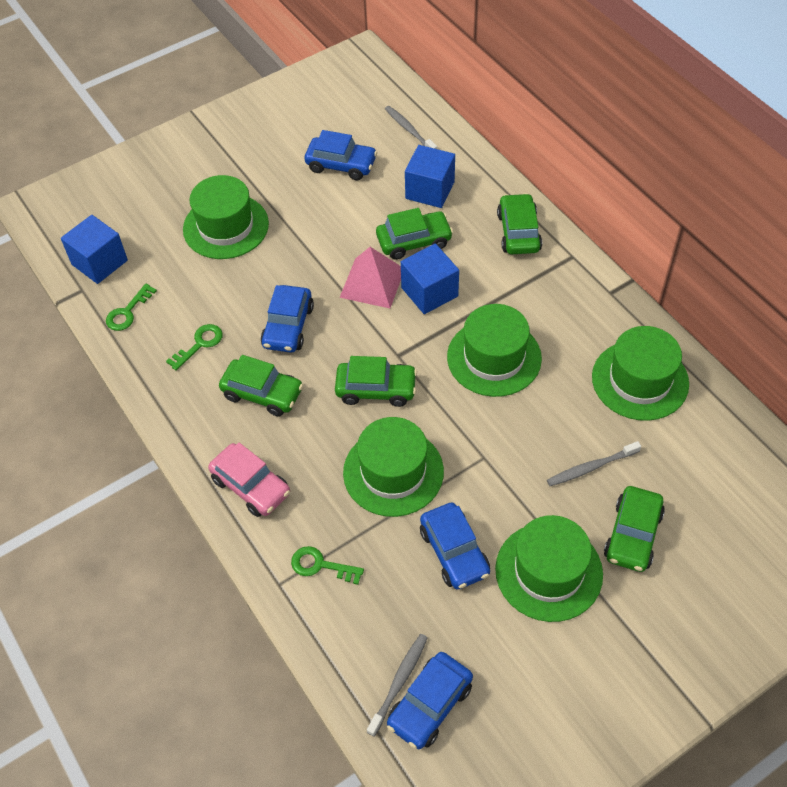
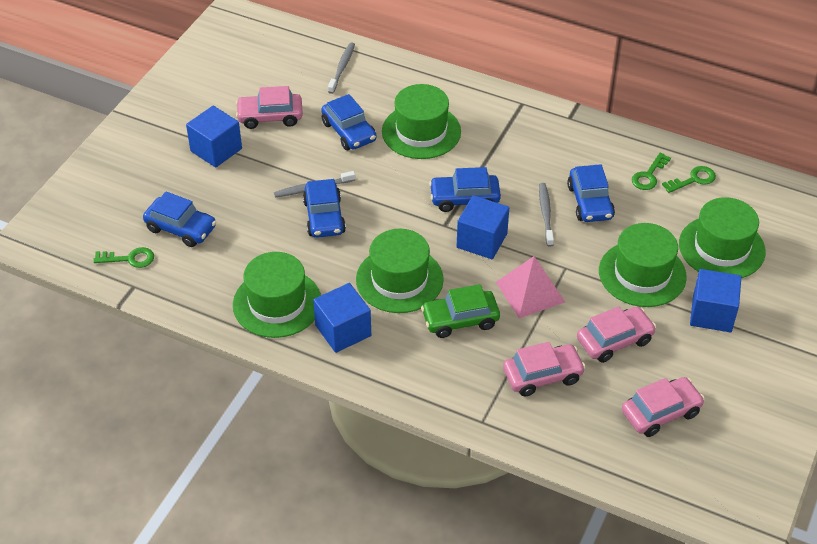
blue car: 4 -> 5
blue cube: 3 -> 4
green car: 5 -> 1
pink car: 1 -> 4

